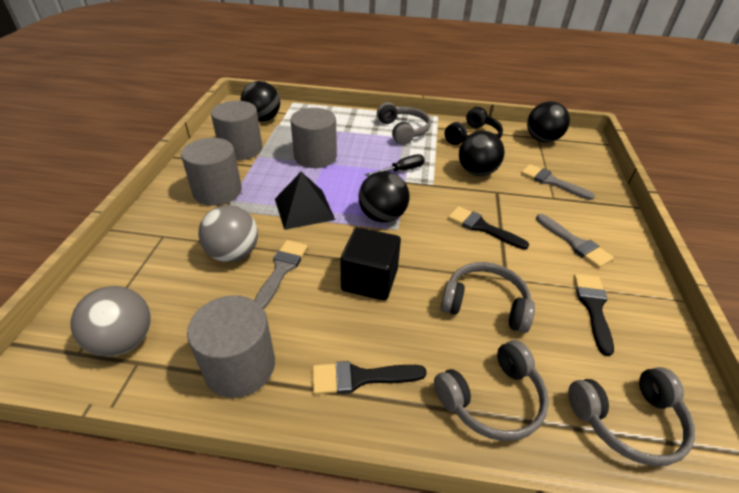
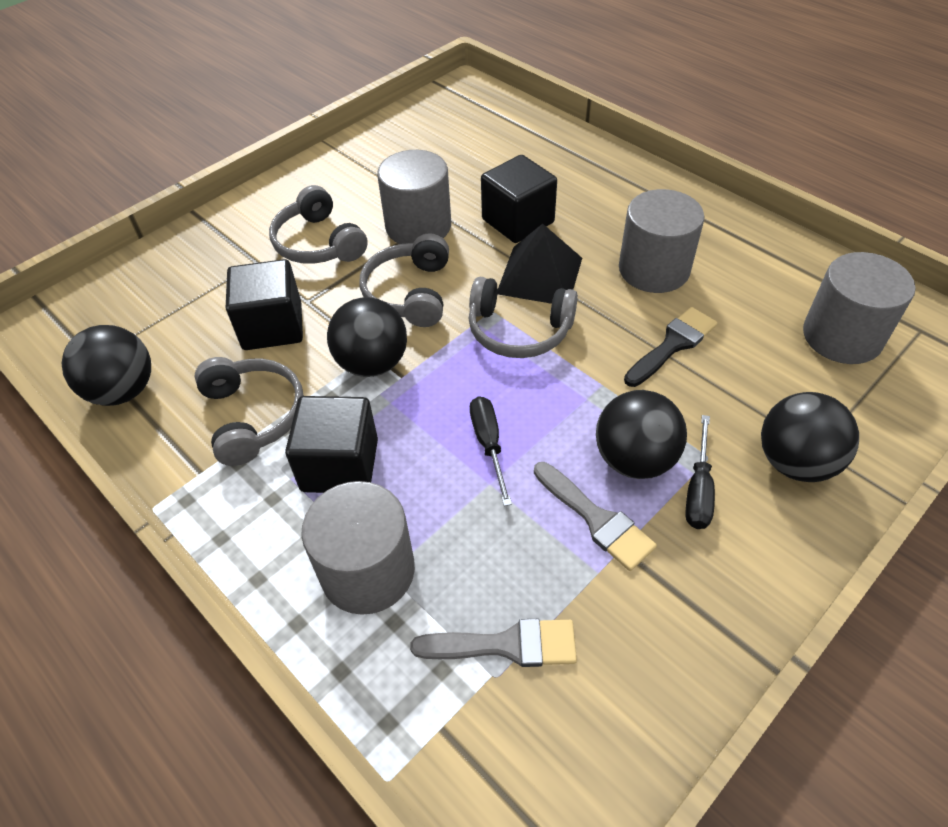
black brush: 3 -> 1
black cube: 1 -> 3
black headphones: 1 -> 0
black screwdriver: 1 -> 2
grey ball: 2 -> 0
grey brush: 3 -> 2

